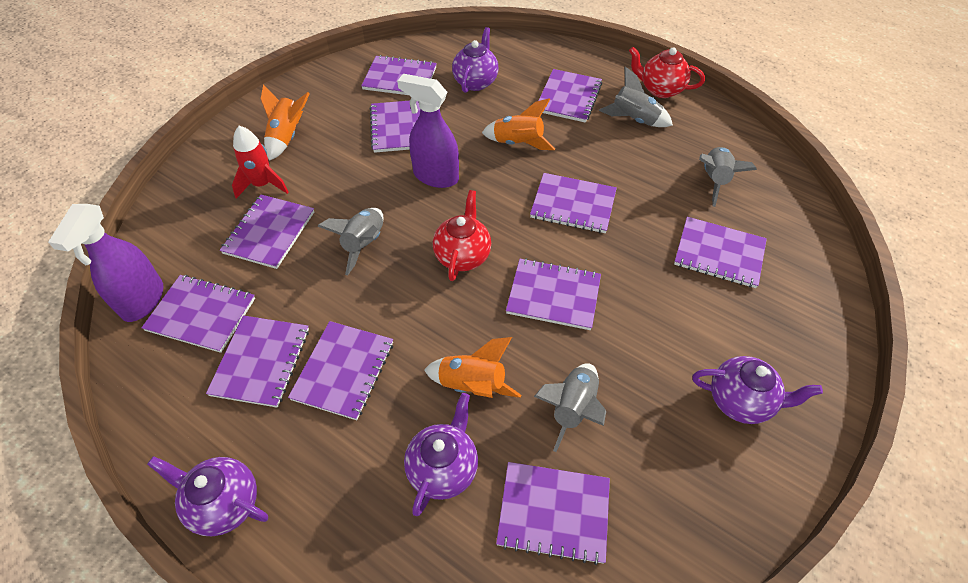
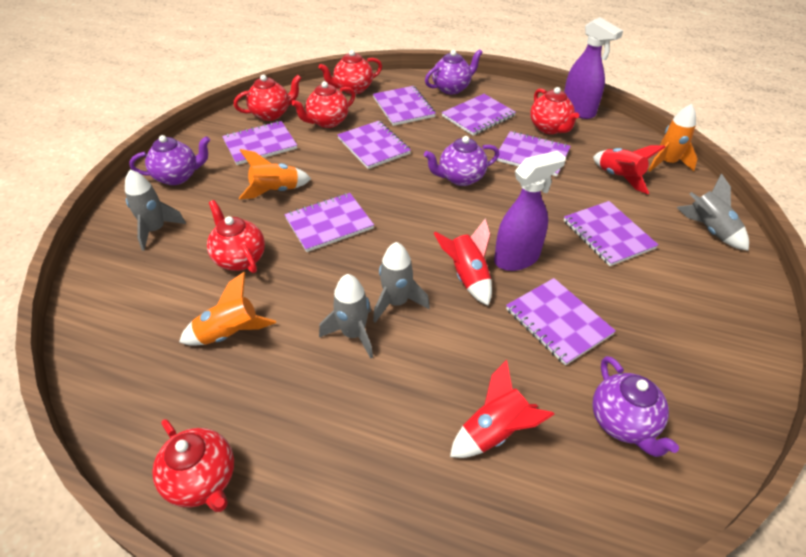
purple notebook: 11 -> 8
red rocket: 1 -> 3
red teapot: 2 -> 6

